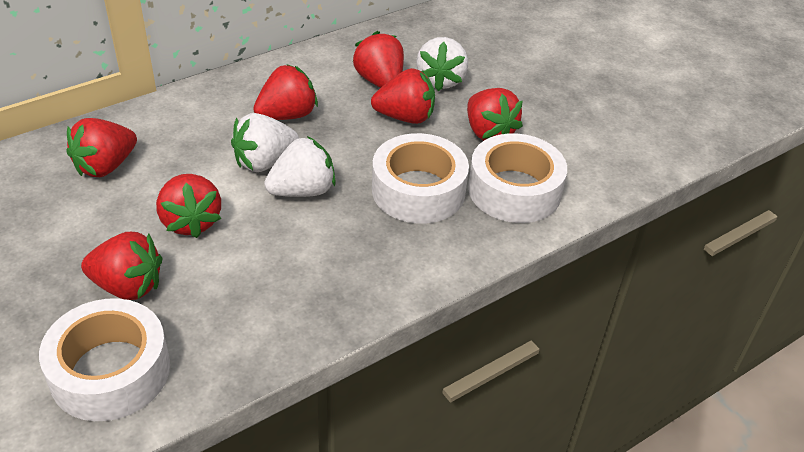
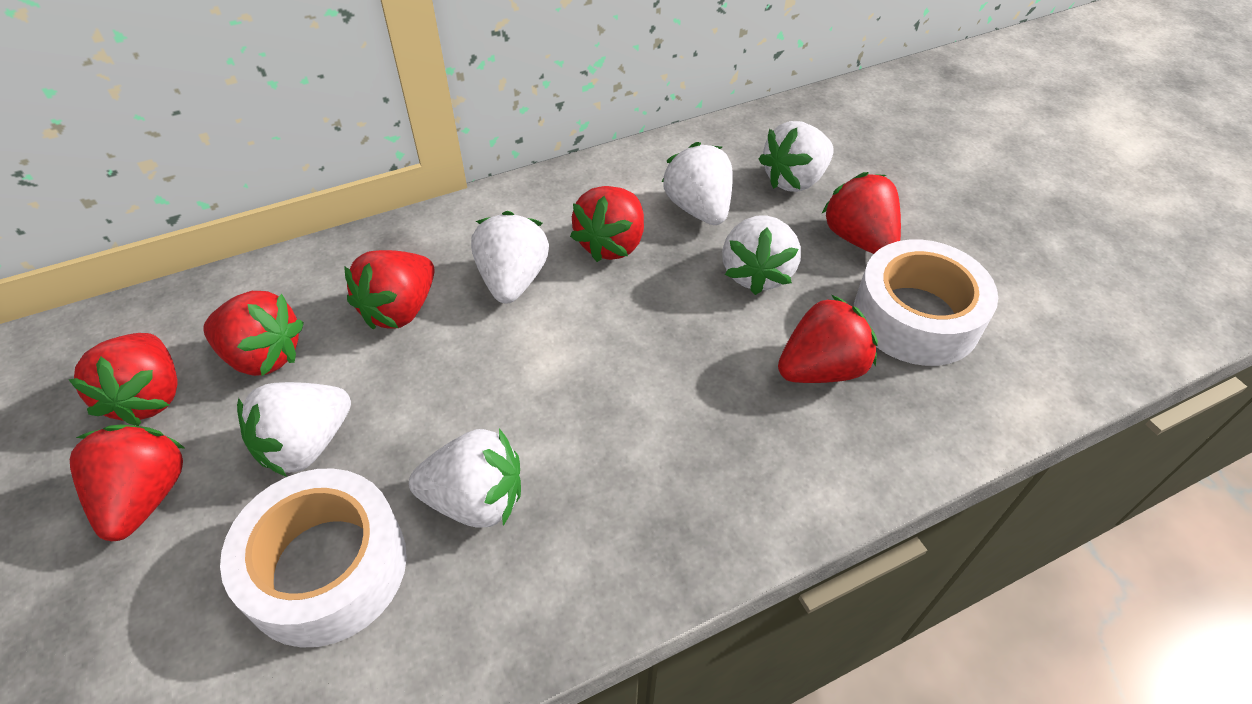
white strawberry: 3 -> 6
white tape: 3 -> 2

